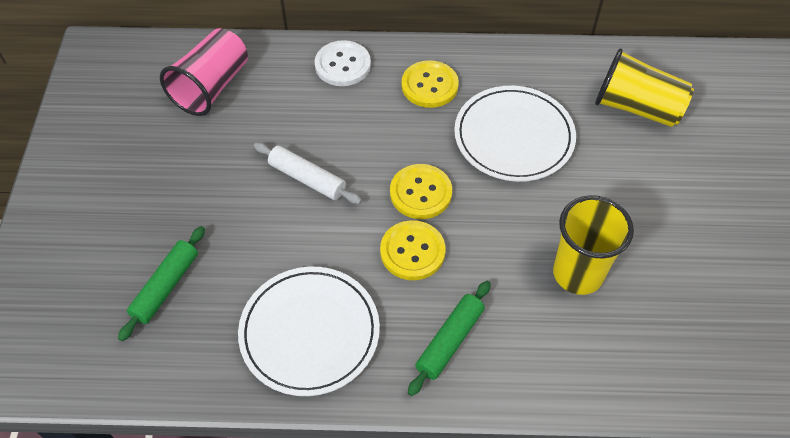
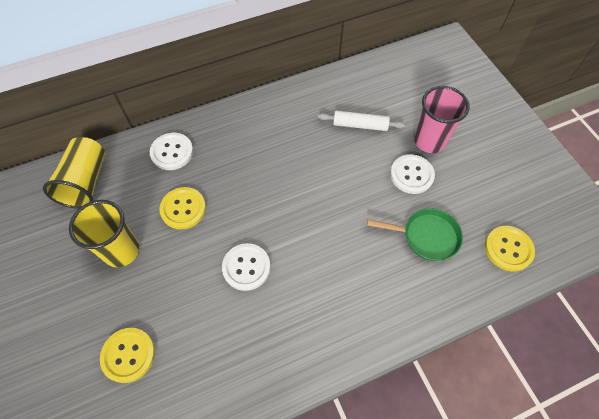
green pan: 0 -> 1
green rolling pin: 2 -> 0
white button: 1 -> 3
white plate: 2 -> 0

